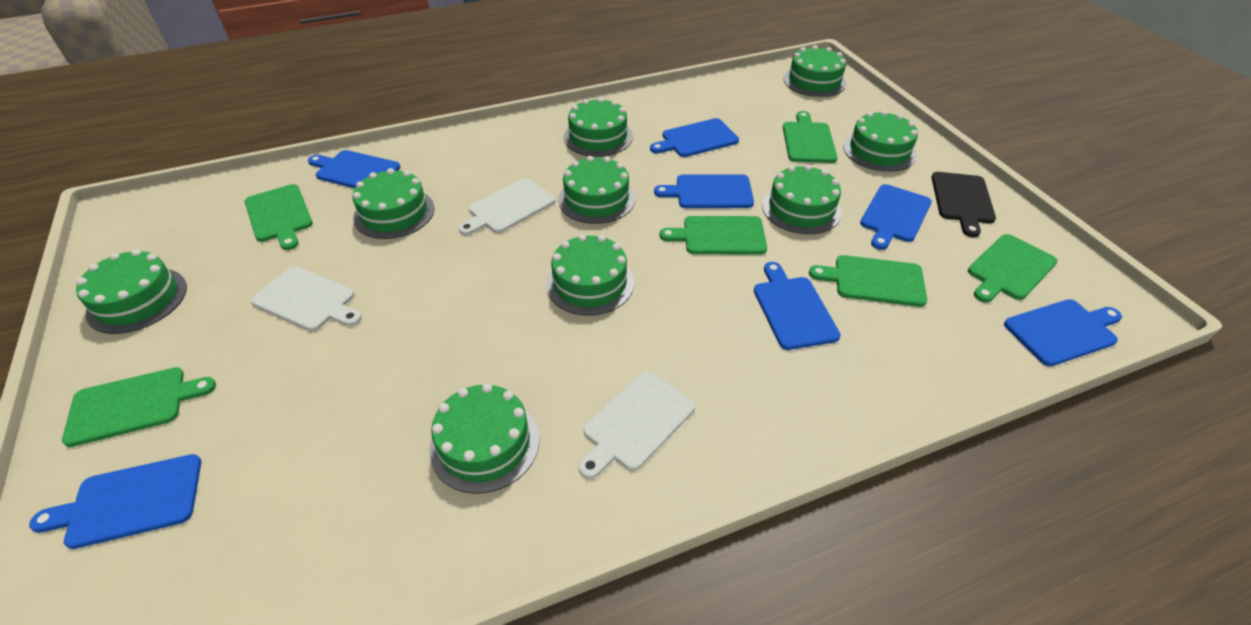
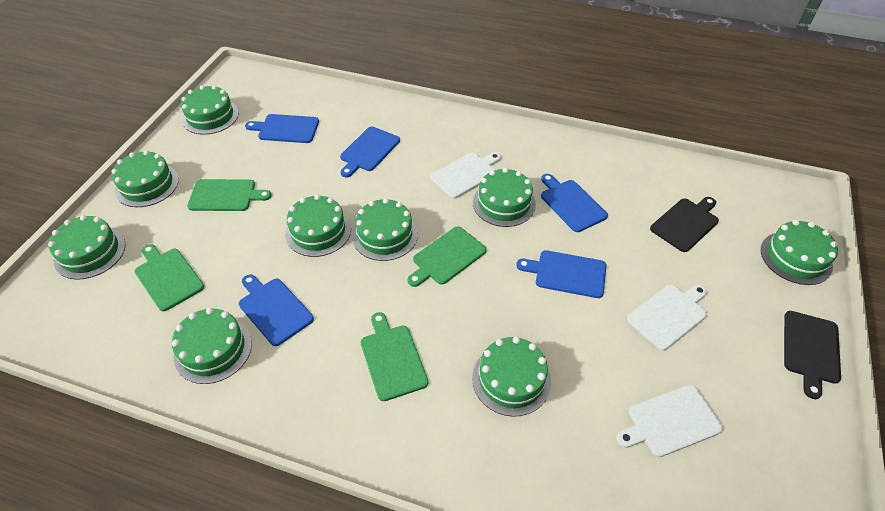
black cutting board: 1 -> 2
blue cutting board: 7 -> 5
green cutting board: 6 -> 4

